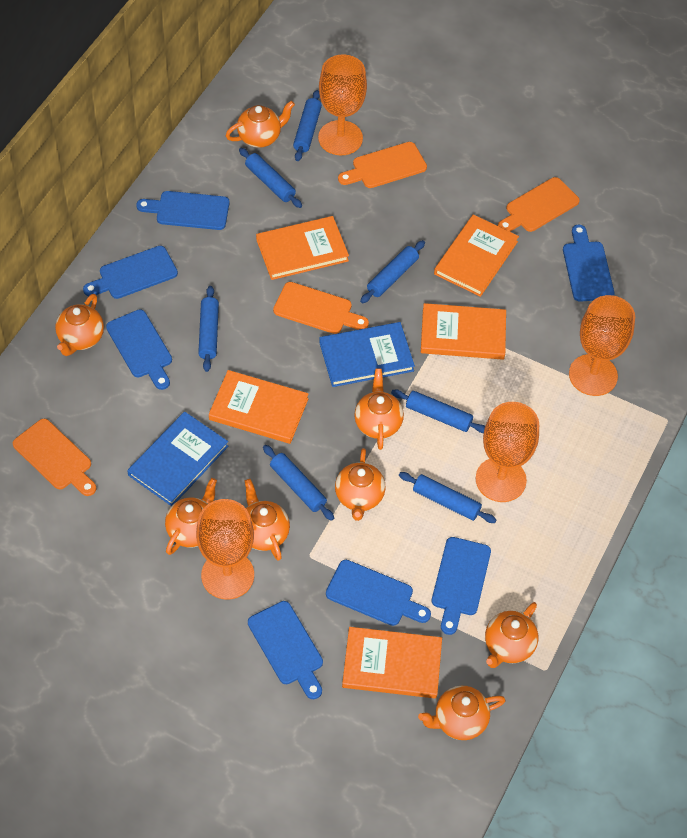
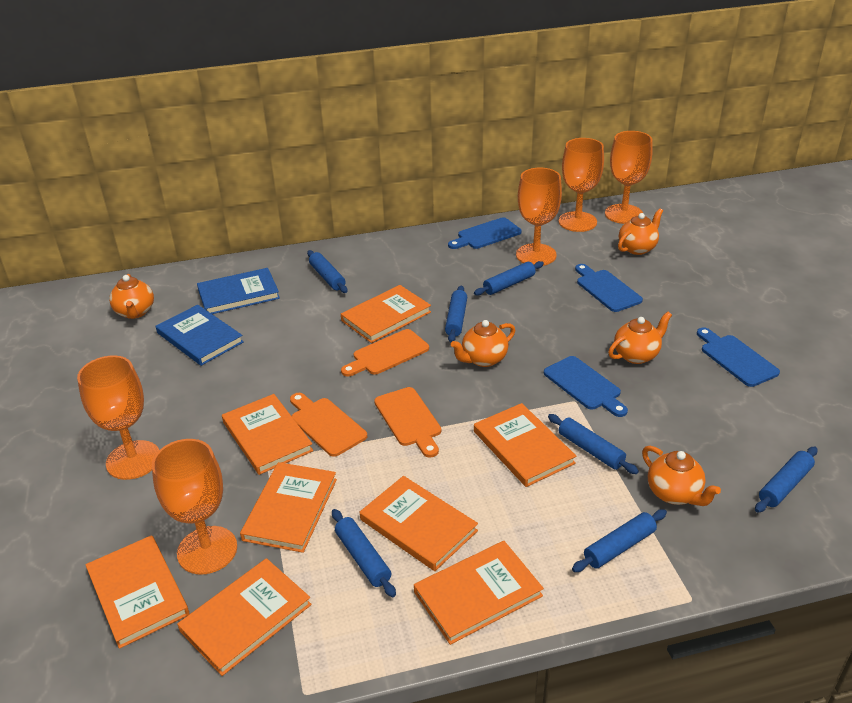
blue cutting board: 7 -> 4
orange book: 5 -> 8
orange cutting board: 4 -> 3
orange goblet: 4 -> 5
orange teapot: 8 -> 5

